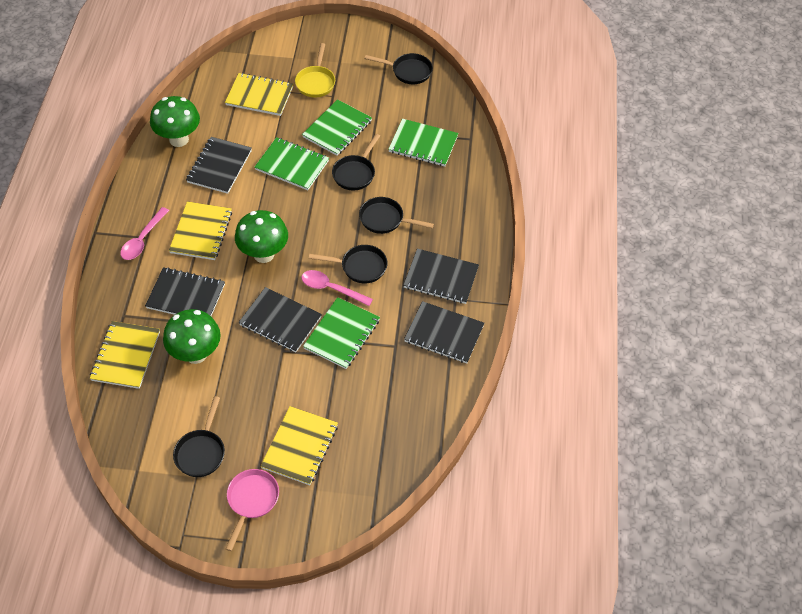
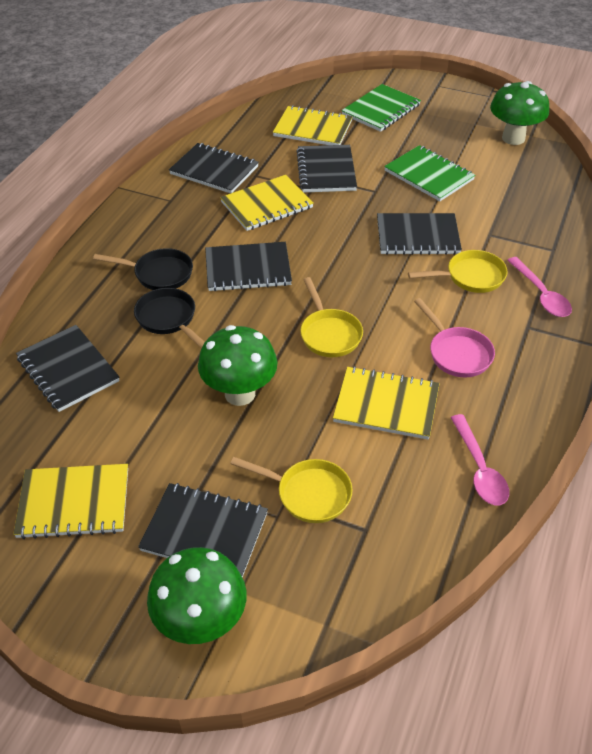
black notebook: 5 -> 6
black pan: 5 -> 2
green notebook: 4 -> 2
yellow pan: 1 -> 3

